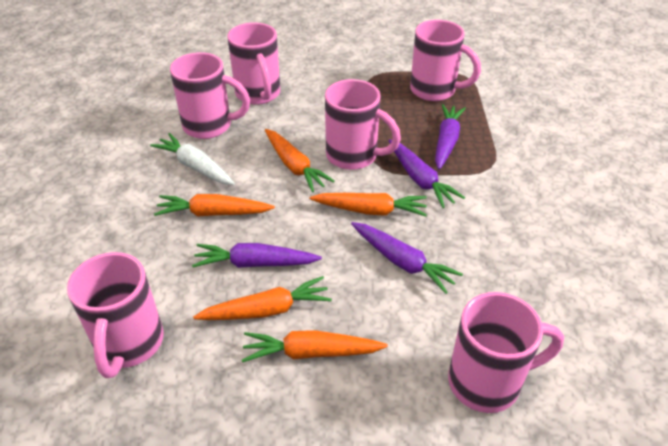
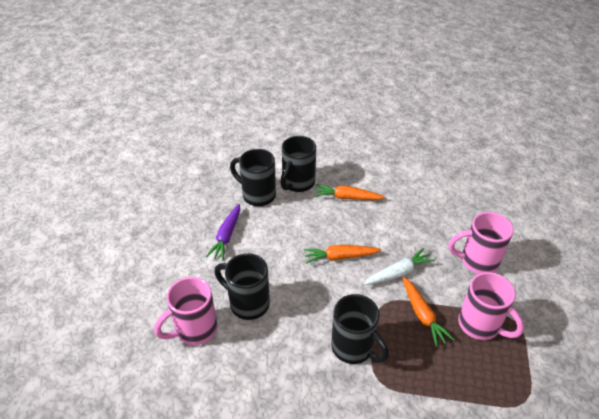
black mug: 0 -> 4
orange carrot: 5 -> 3
pink mug: 6 -> 3
purple carrot: 4 -> 1

